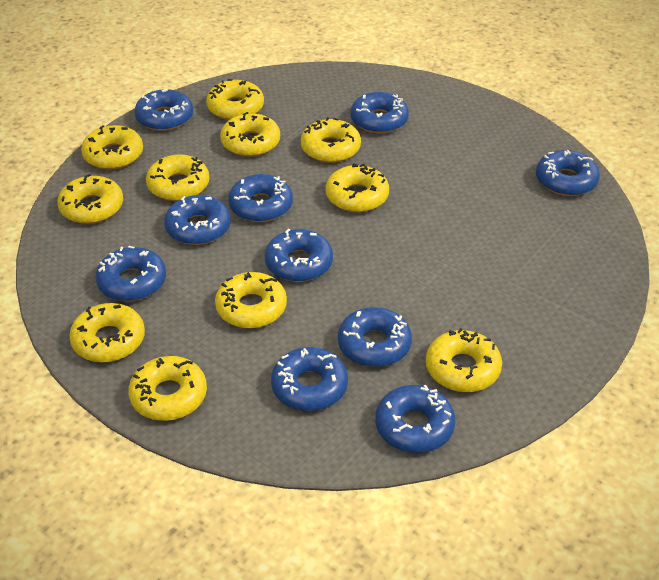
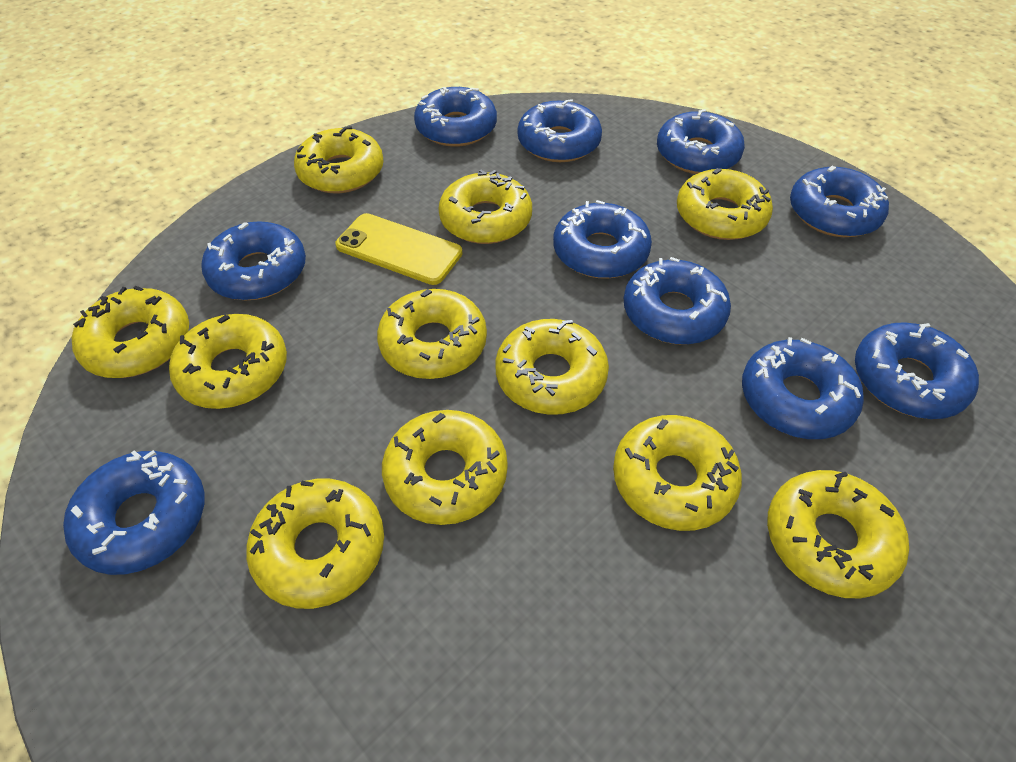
yellow phone: 0 -> 1

